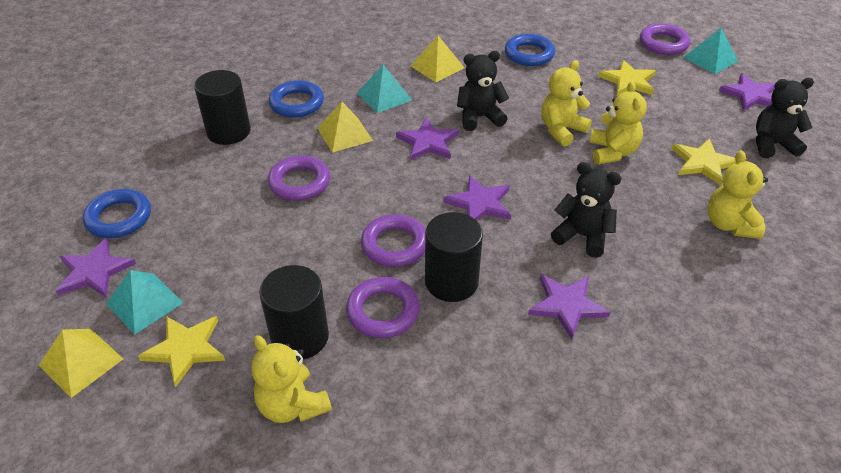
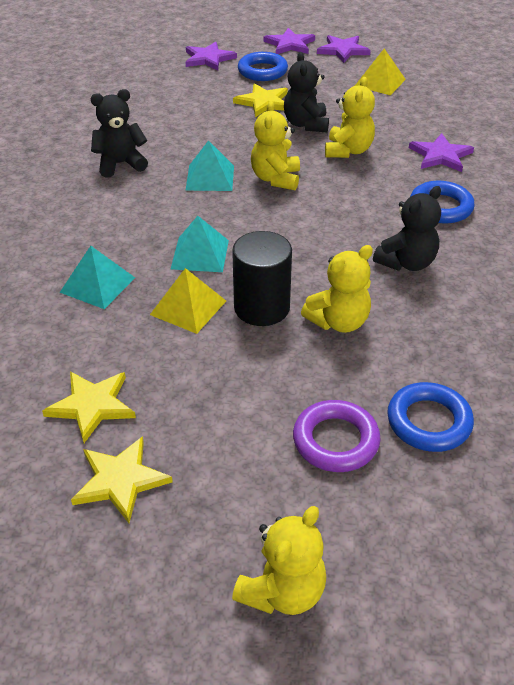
black cylinder: 3 -> 1
purple ring: 4 -> 1
purple star: 5 -> 4
yellow pyramid: 3 -> 2

